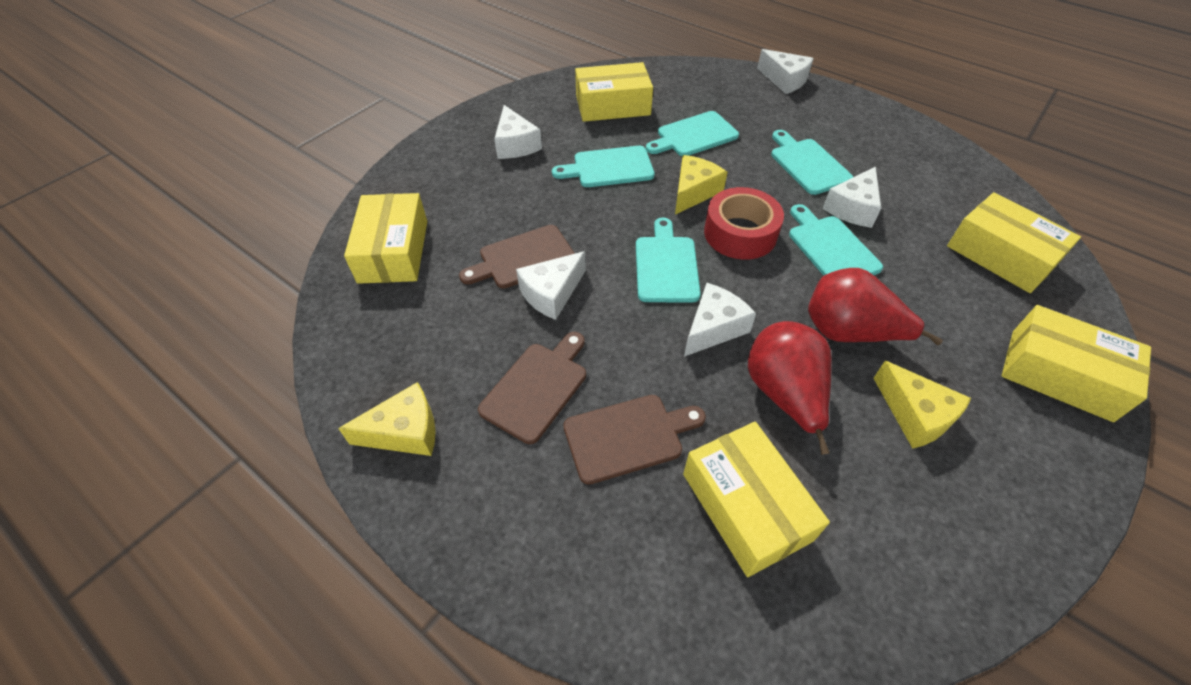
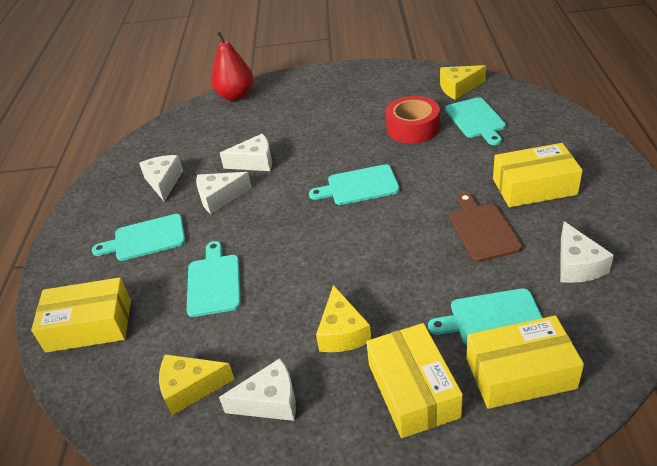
brown cutting board: 3 -> 1
red pear: 2 -> 1
yellow box: 5 -> 4

